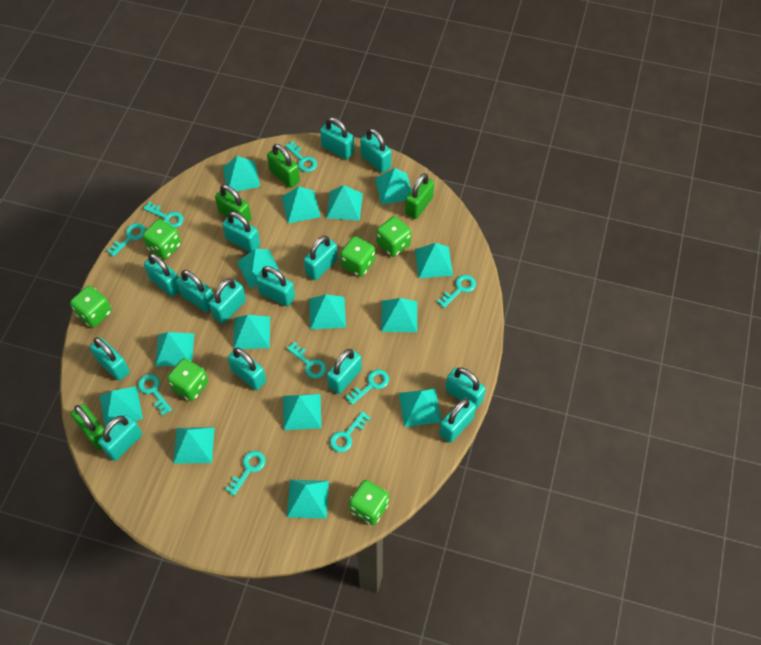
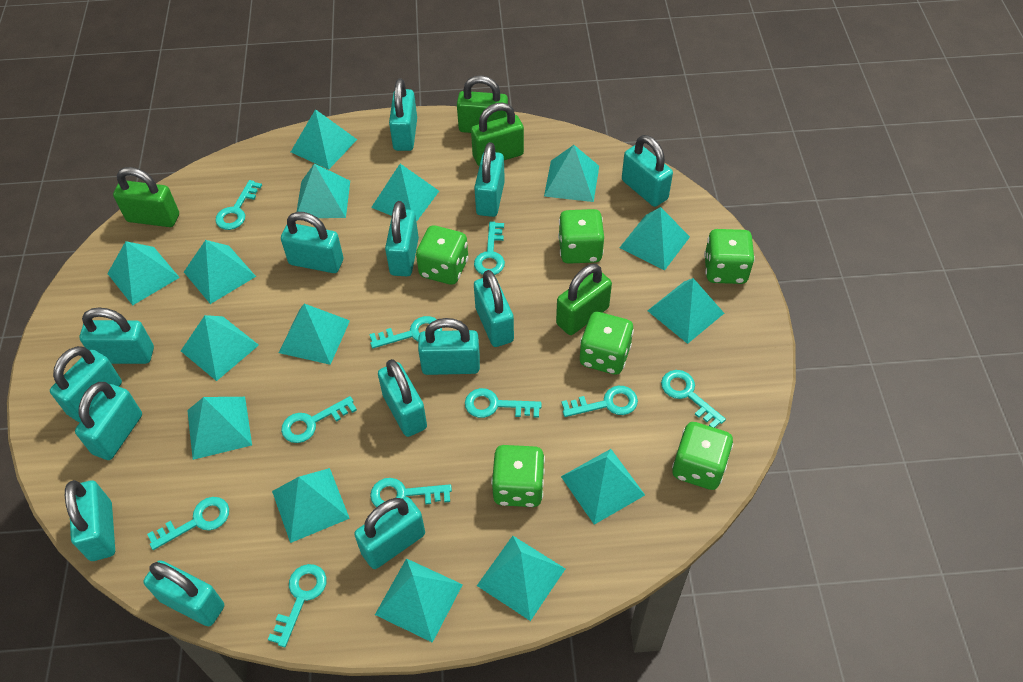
turquoise key: 9 -> 10

